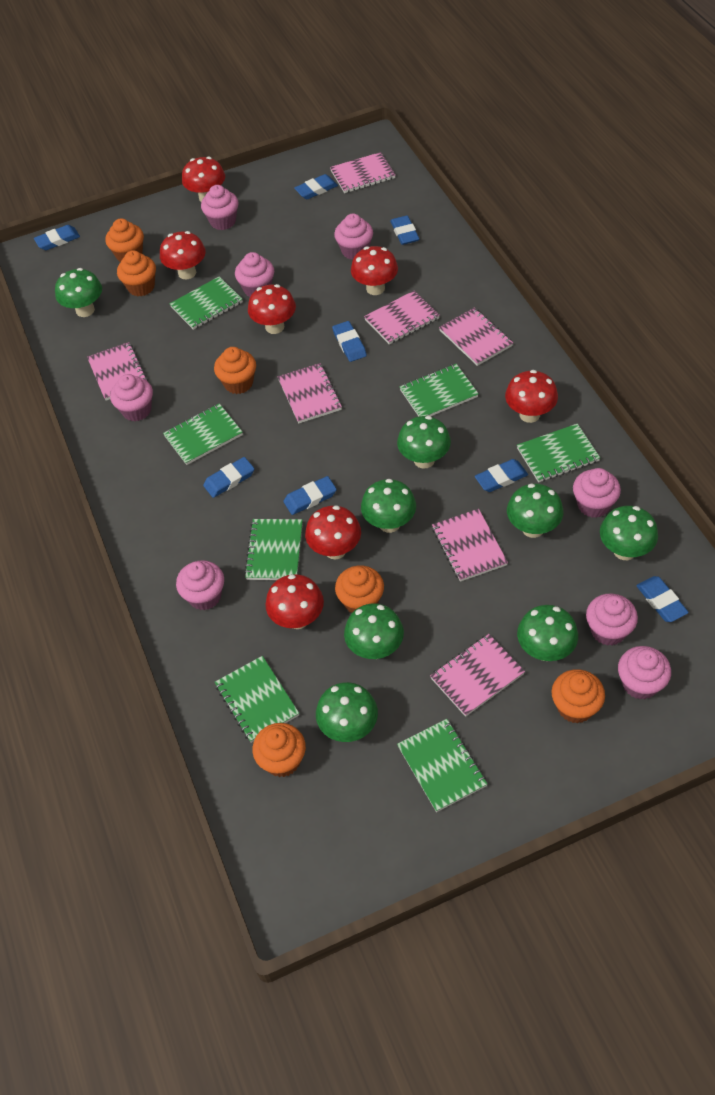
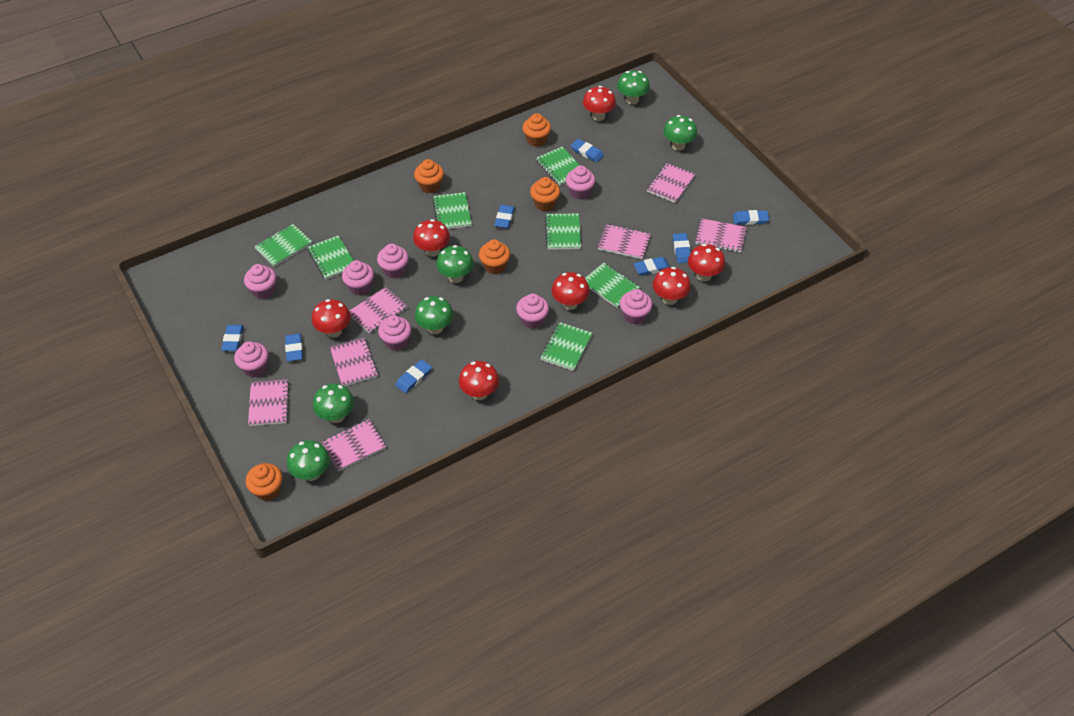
green mushroom: 8 -> 6
orange cupcake: 6 -> 5

